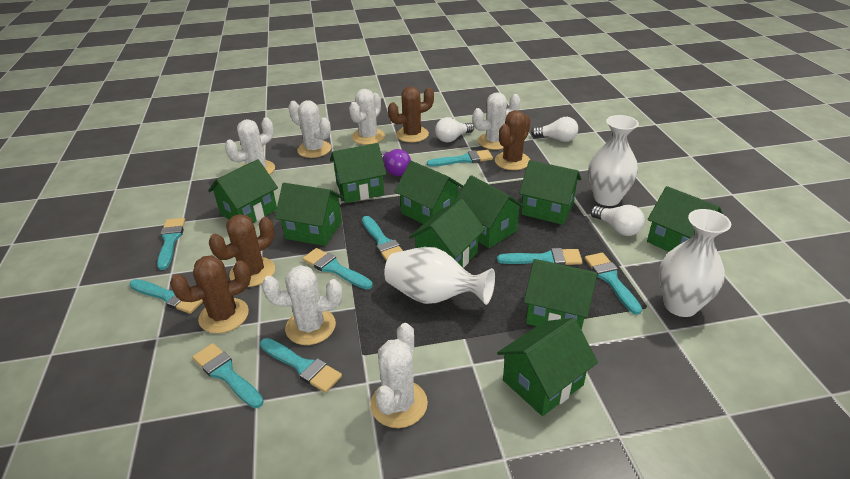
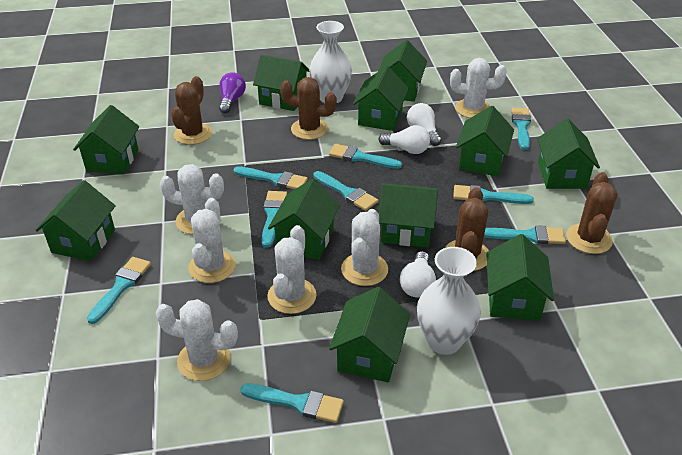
green house: 10 -> 11
white vase: 3 -> 2

